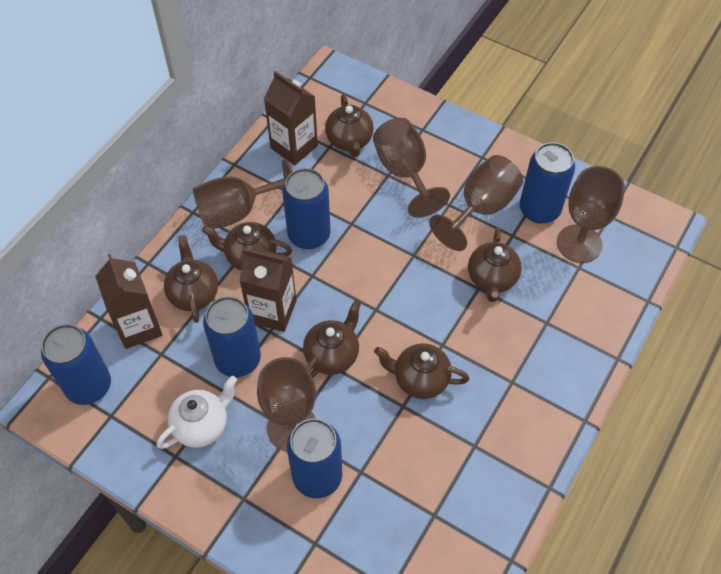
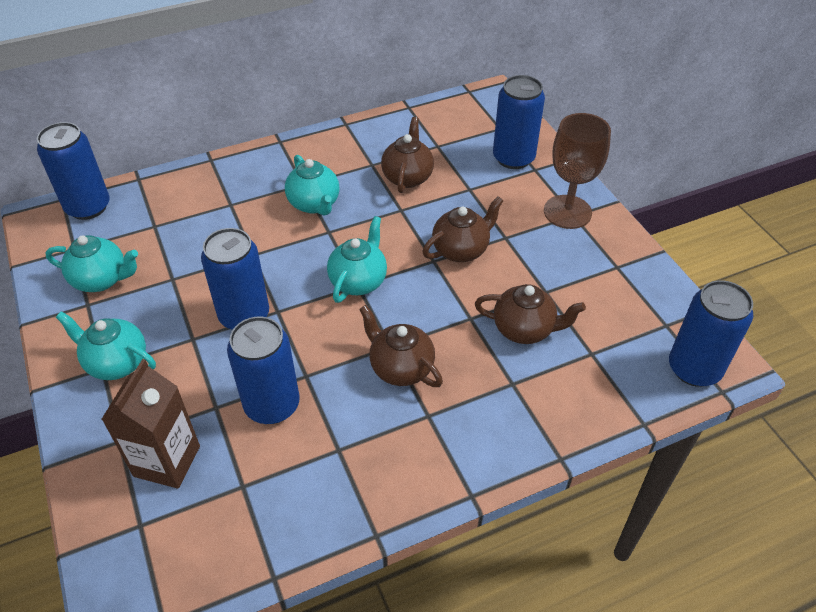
brown carton: 3 -> 1
brown goblet: 5 -> 1
brown teapot: 6 -> 4
turquoise teapot: 0 -> 4
white teapot: 1 -> 0

